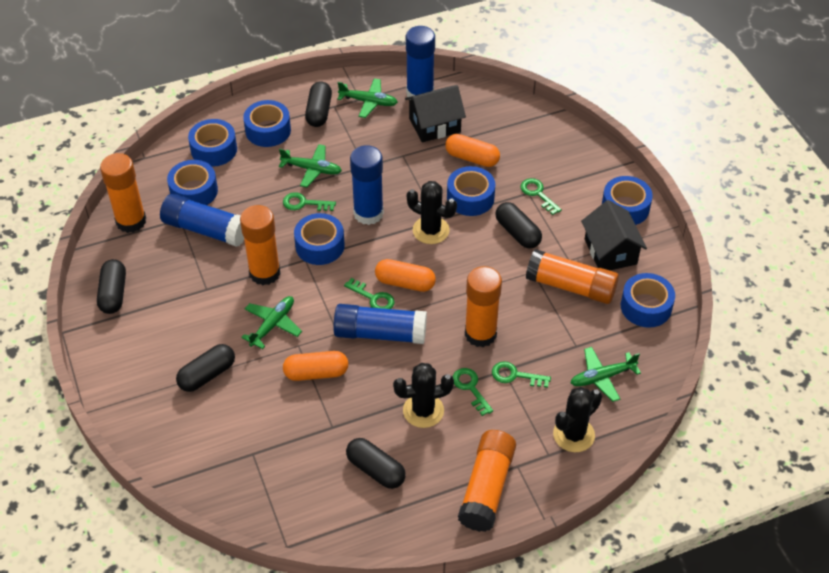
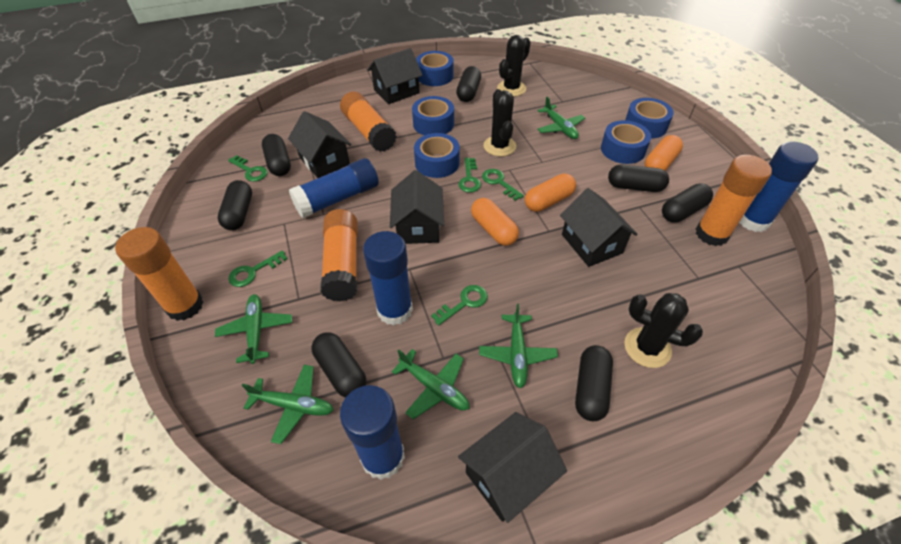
black capsule: 5 -> 7
black house: 2 -> 5
blue tape: 7 -> 5
green plane: 4 -> 5
orange glue stick: 5 -> 4

